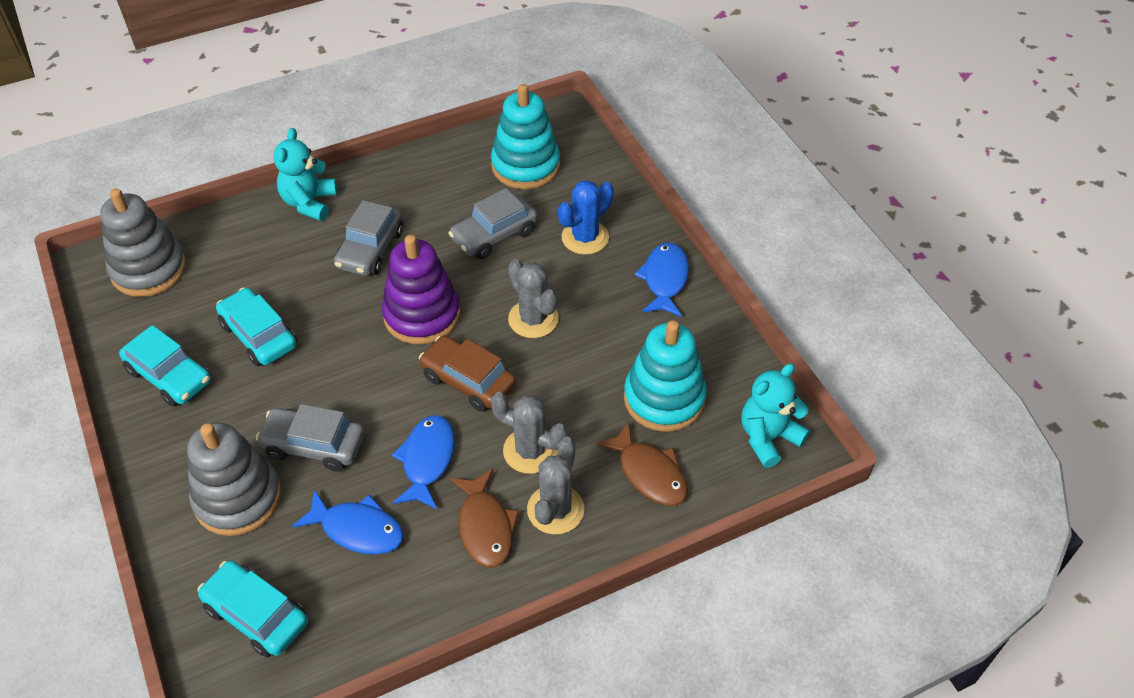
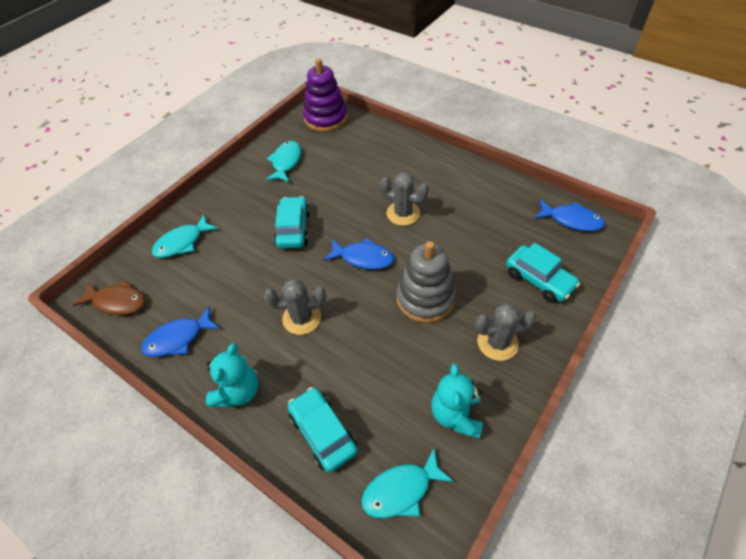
blue cactus: 1 -> 0
brown car: 1 -> 0
brown fish: 2 -> 1
grey car: 3 -> 0
grey stacking toy: 2 -> 1
turquoise fish: 0 -> 3
turquoise stacking toy: 2 -> 0

